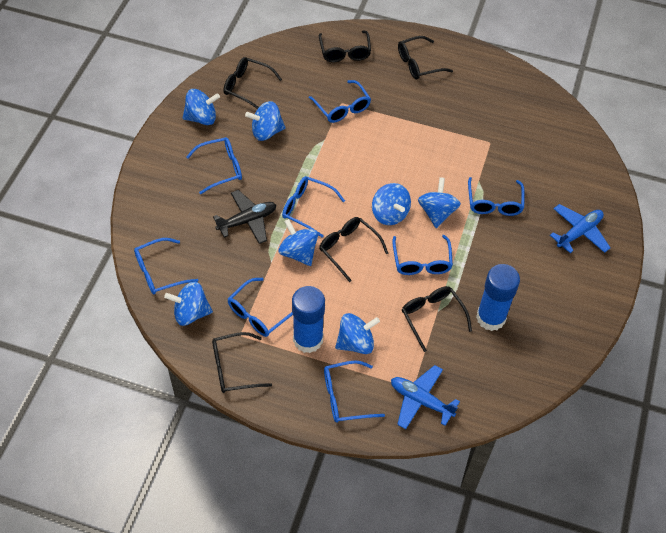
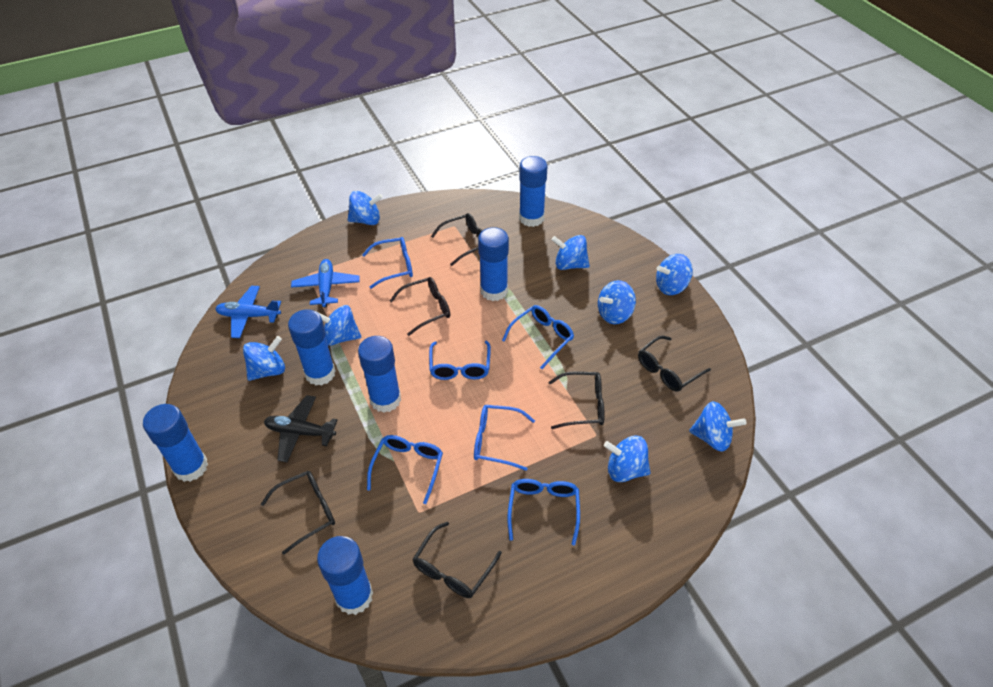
blue glasses: 8 -> 6
blue glue stick: 2 -> 6
blue spinning top: 7 -> 8

